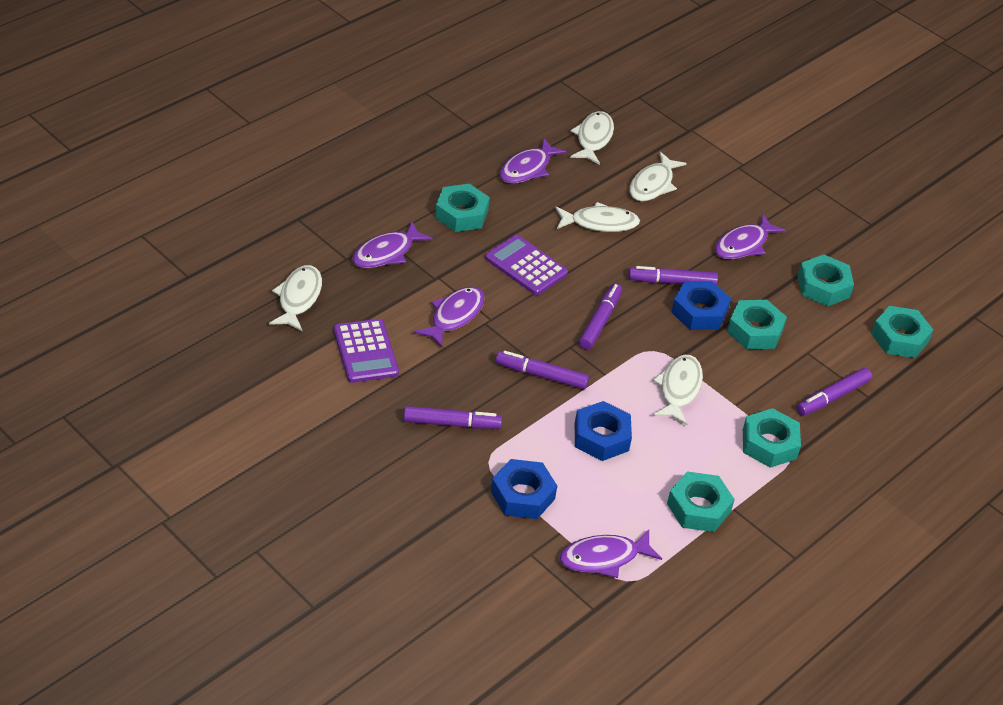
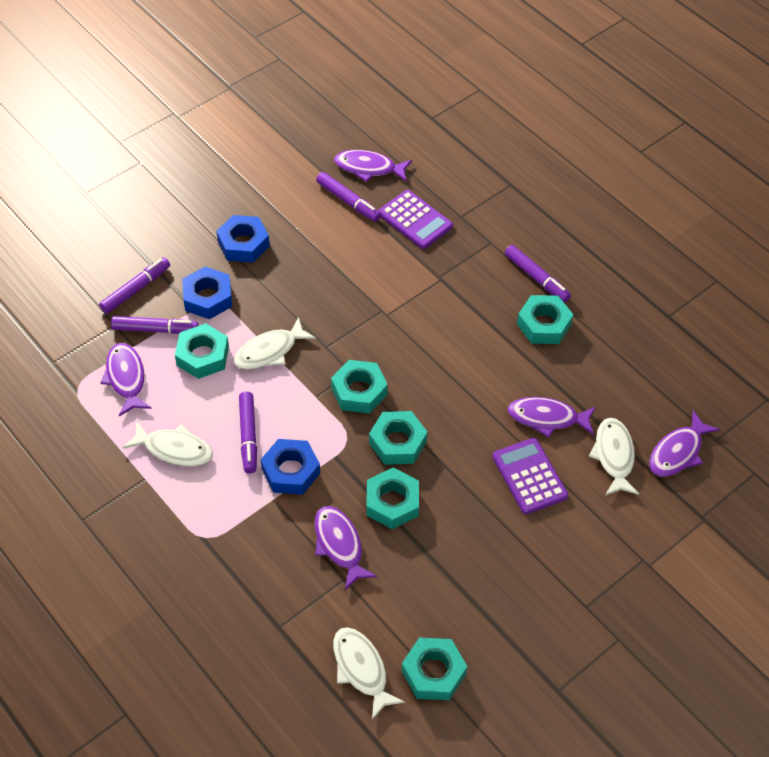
white fish: 5 -> 4

